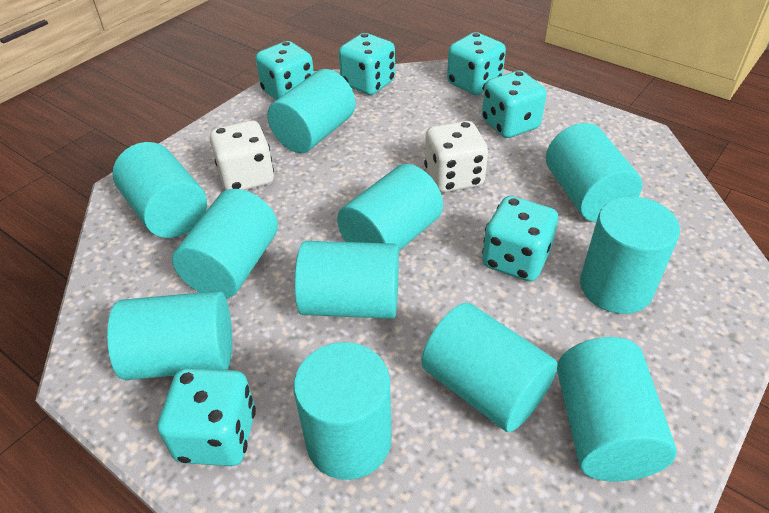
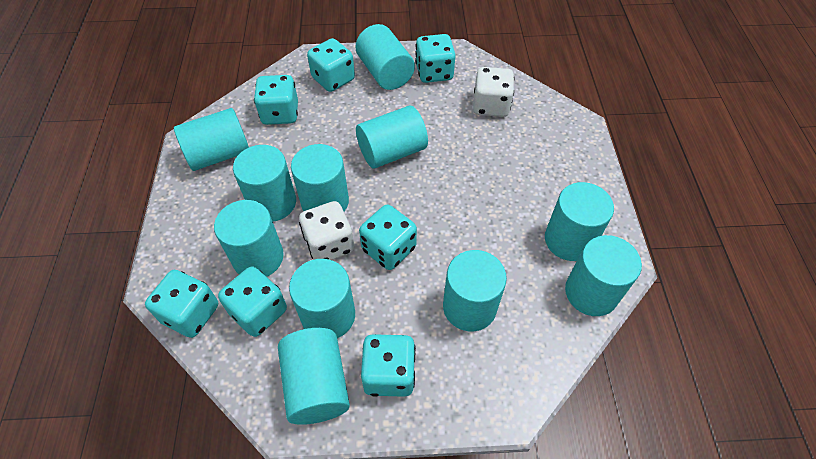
turquoise dice: 6 -> 7

